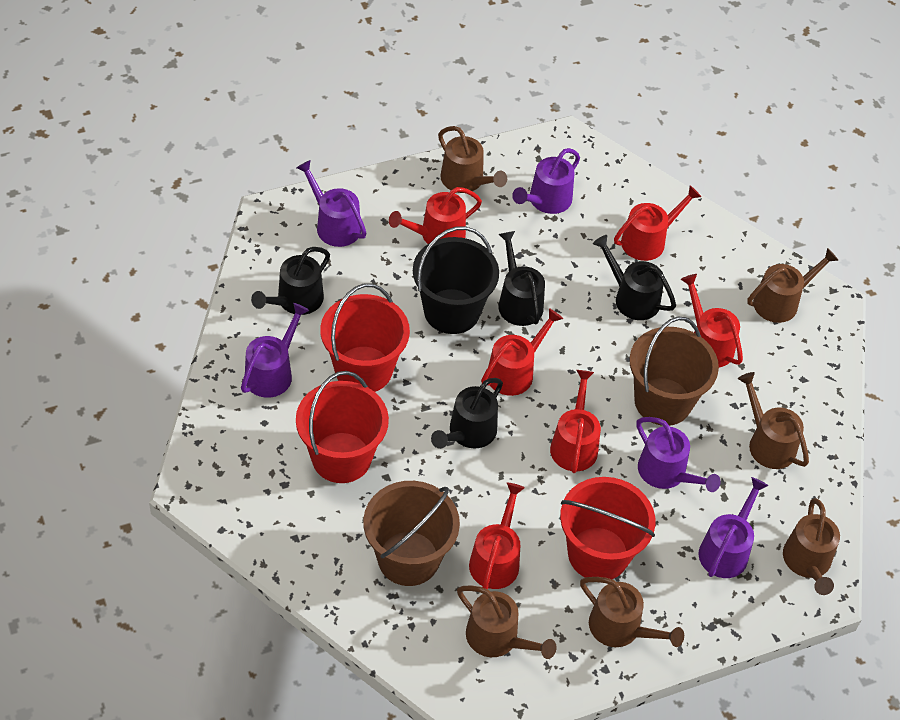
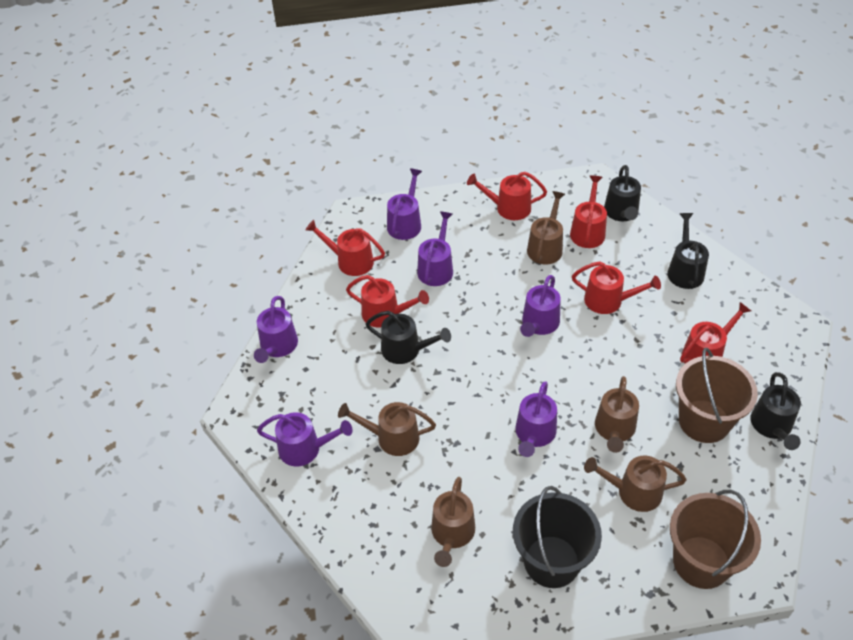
brown watering can: 6 -> 5
purple watering can: 5 -> 6
red bucket: 3 -> 0

